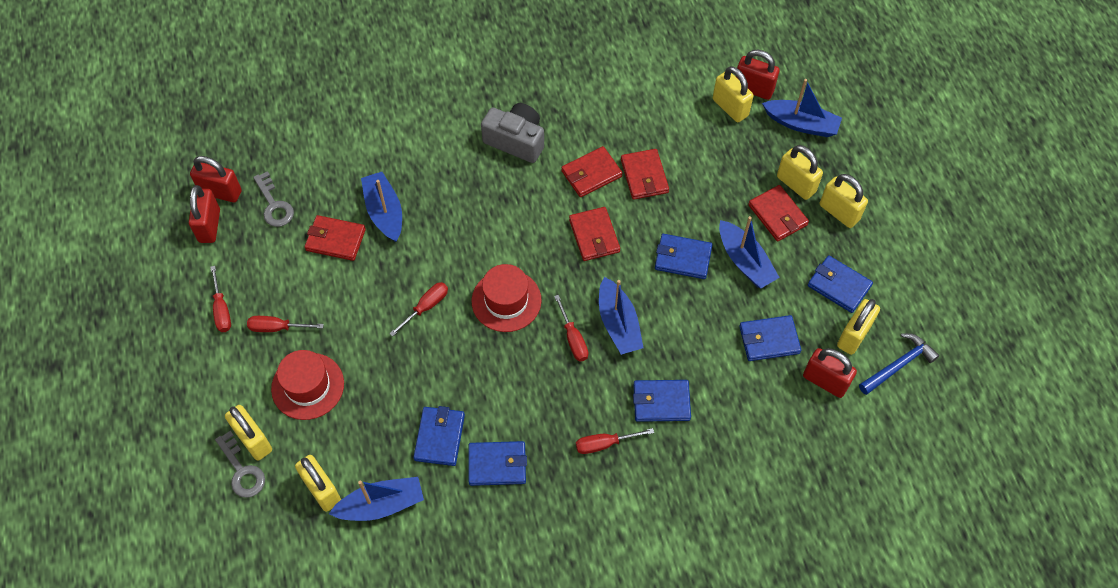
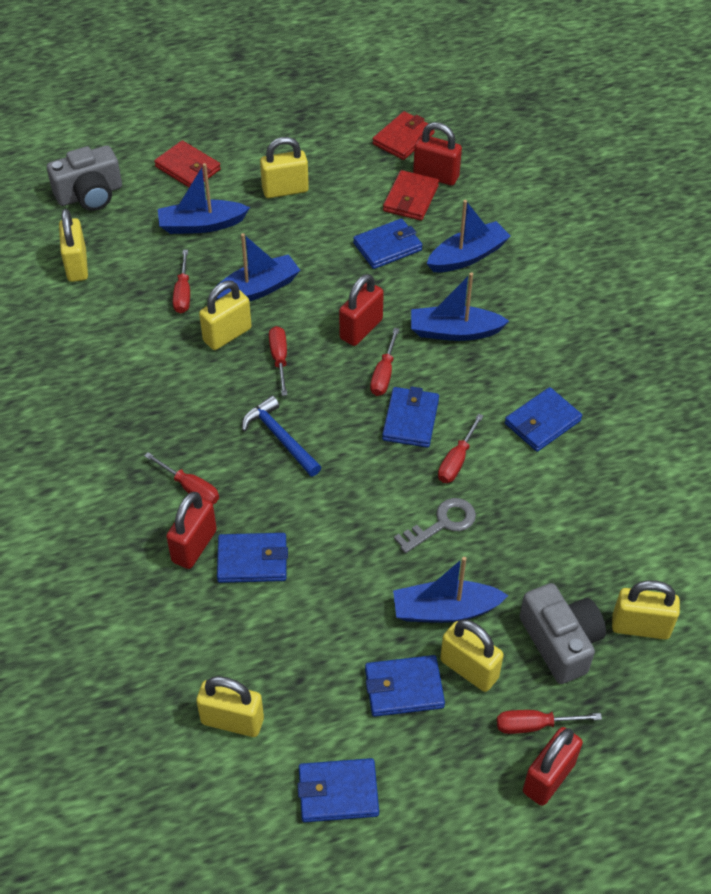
grey camera: 1 -> 2
grey key: 2 -> 1
red hat: 2 -> 0
red screwdriver: 5 -> 6
red wallet: 5 -> 3

